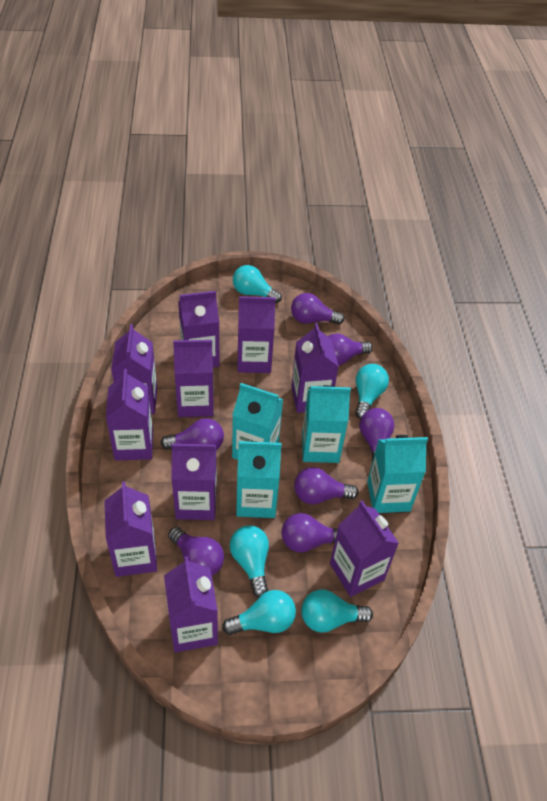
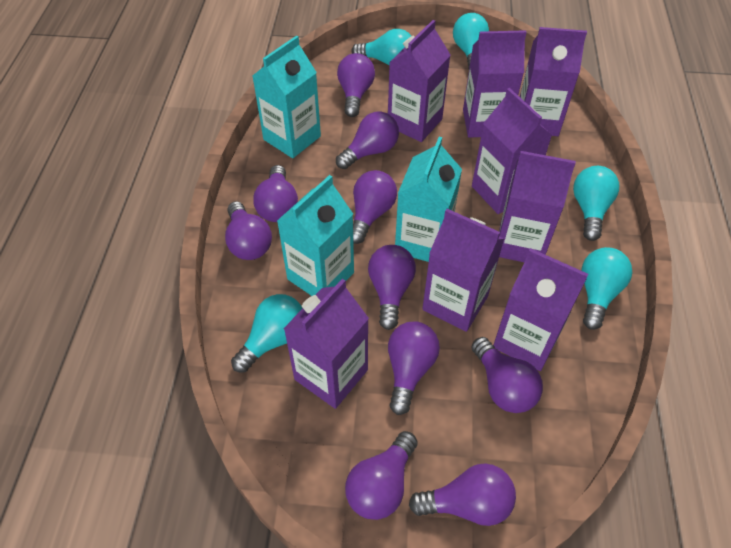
purple carton: 10 -> 8
purple light bulb: 7 -> 10
turquoise carton: 4 -> 3

